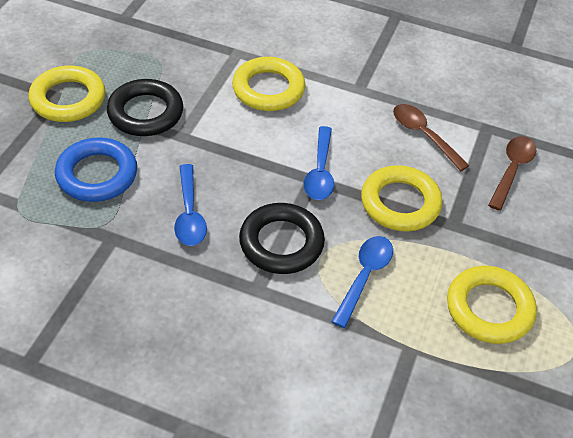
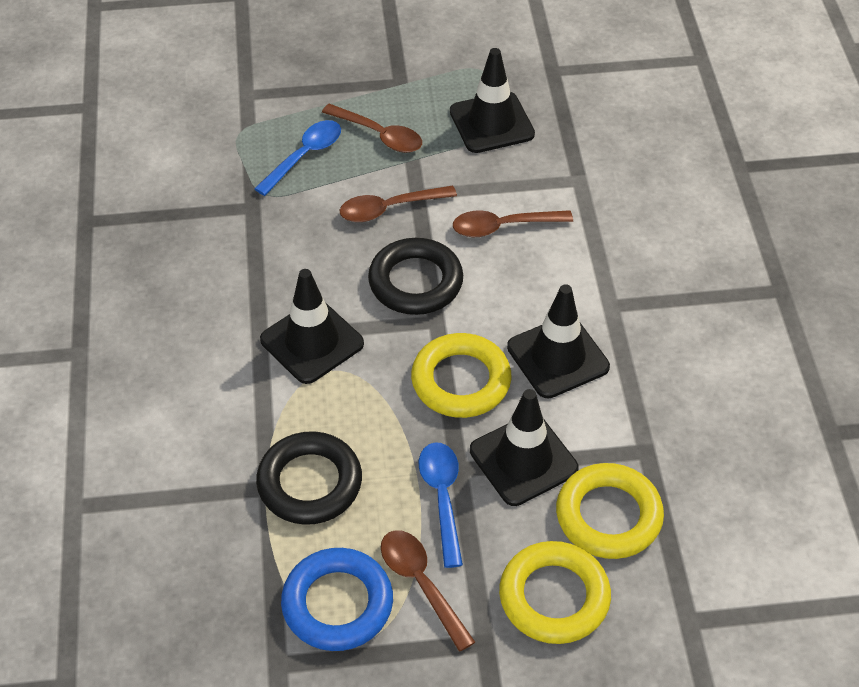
black traffic cone: 0 -> 4
blue spoon: 3 -> 2
brown spoon: 2 -> 4
yellow ring: 4 -> 3

